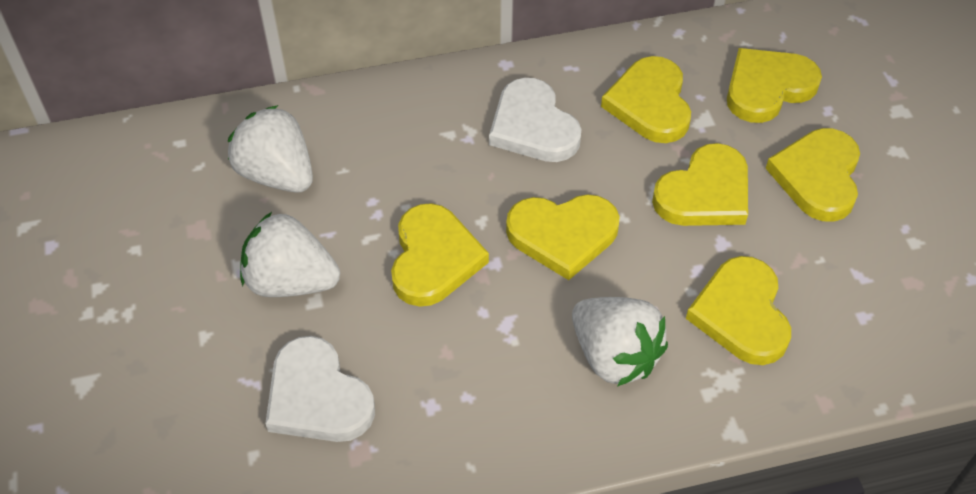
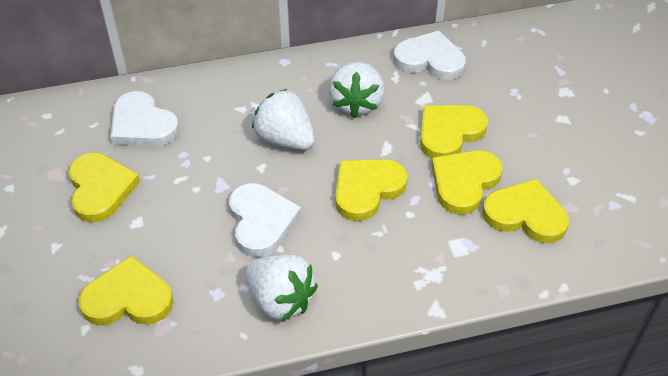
white heart: 2 -> 3
yellow heart: 7 -> 6

